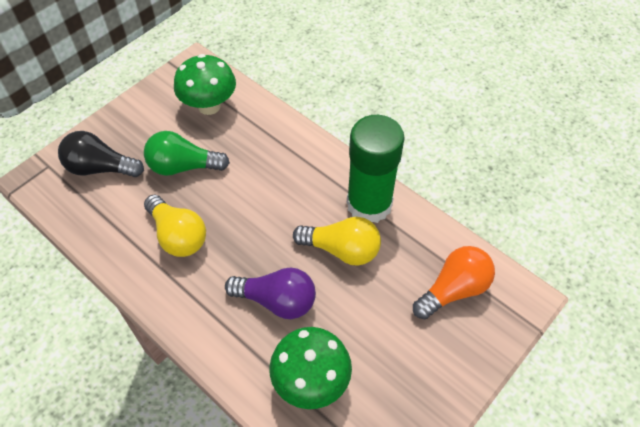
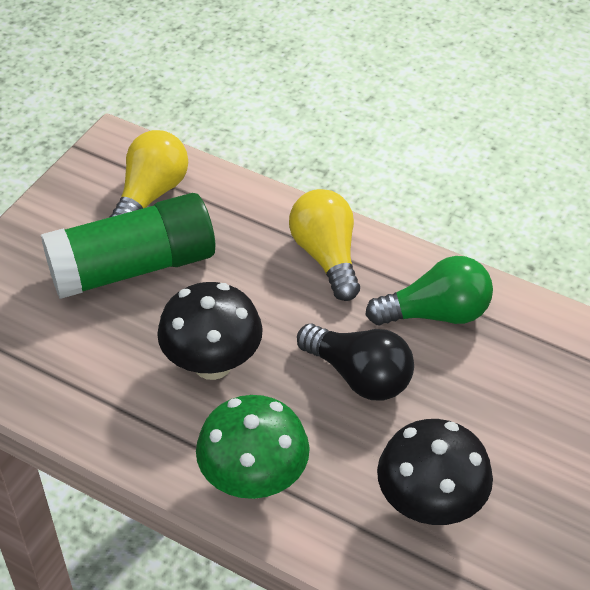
black mushroom: 0 -> 2
green mushroom: 2 -> 1
orange light bulb: 1 -> 0
purple light bulb: 1 -> 0

